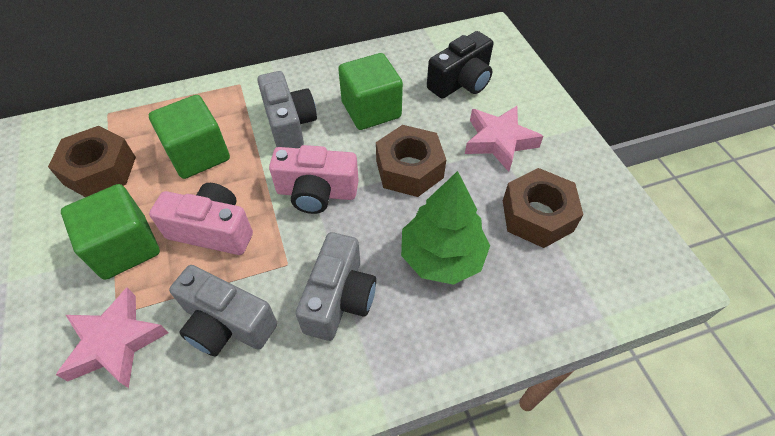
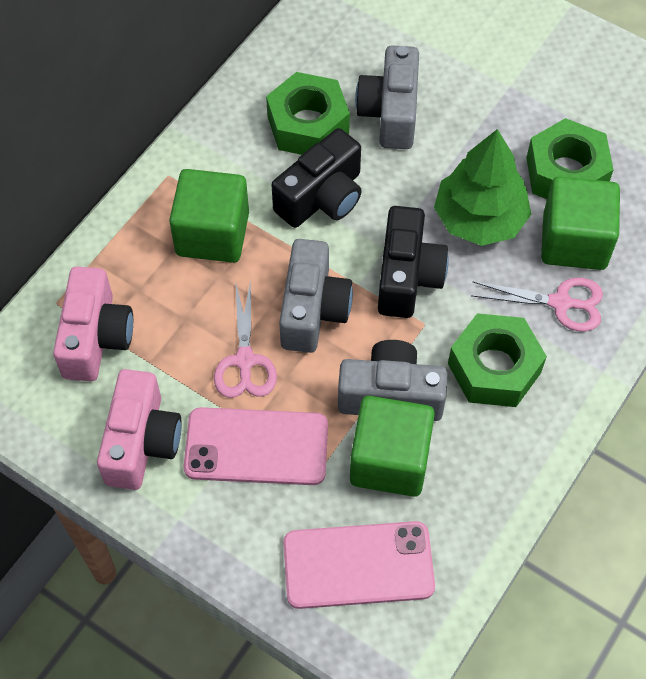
black camera: 1 -> 2
brown nut: 3 -> 0
green nut: 0 -> 3
pink phone: 0 -> 2
pink scissors: 0 -> 2
pink star: 2 -> 0

